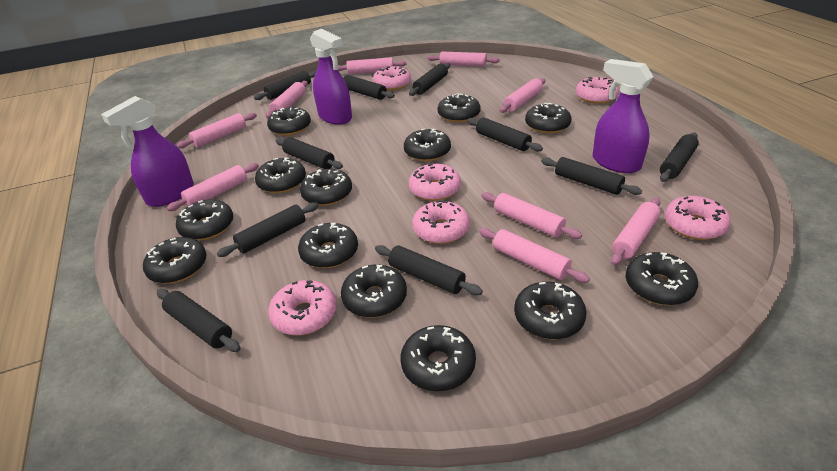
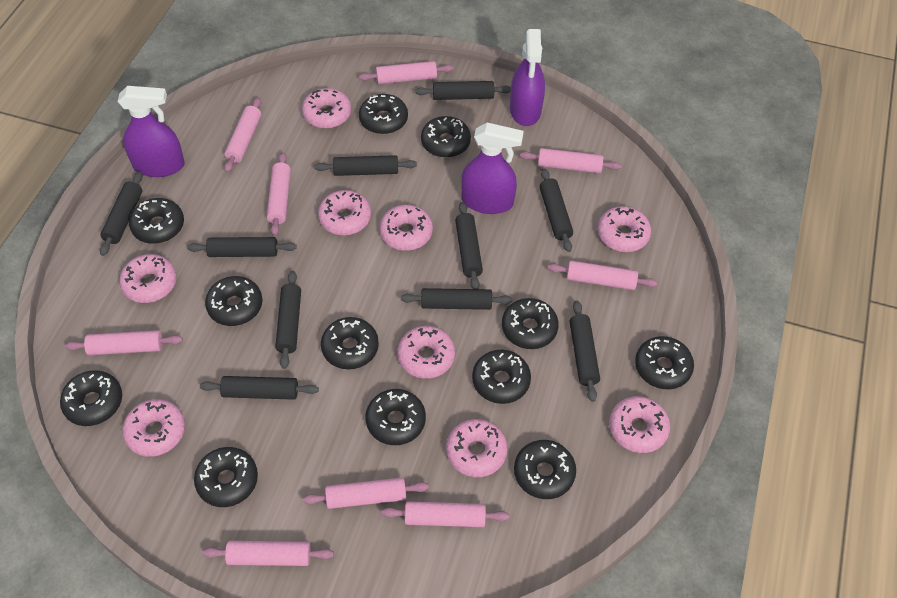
black donut: 13 -> 12
pink donut: 6 -> 9

